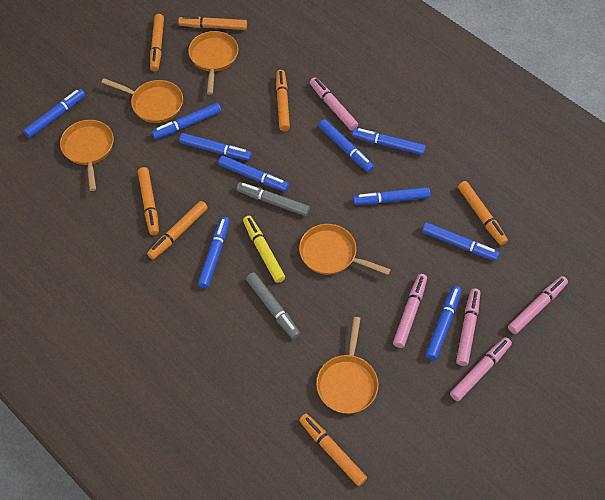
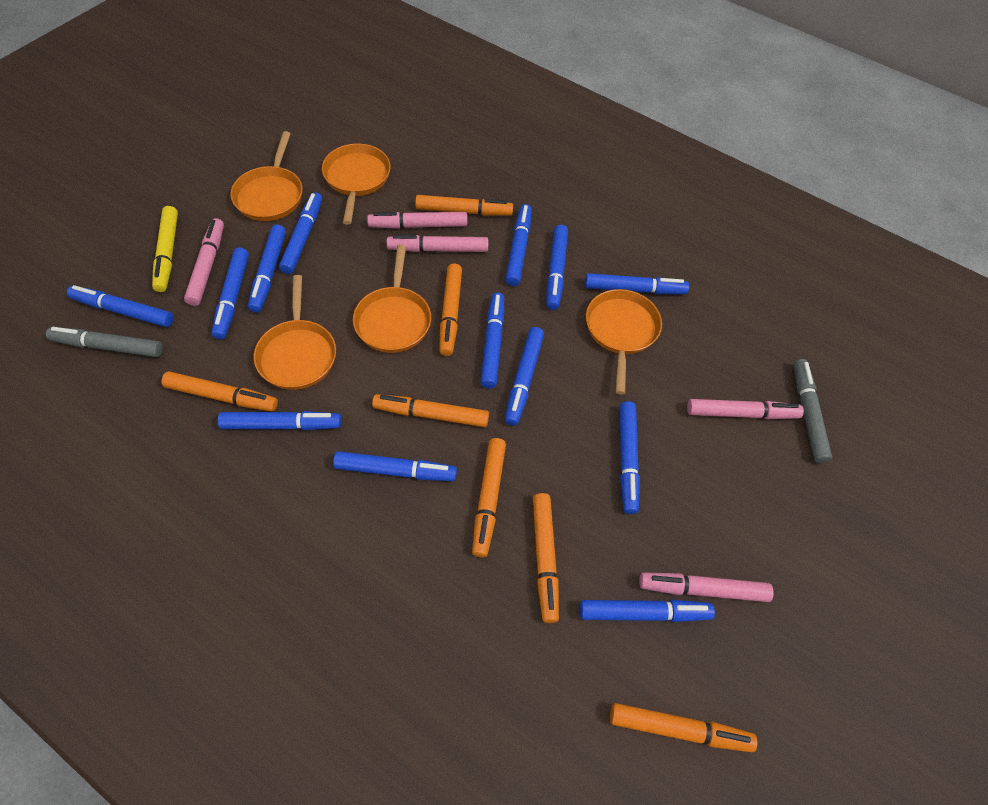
blue marker: 10 -> 13

